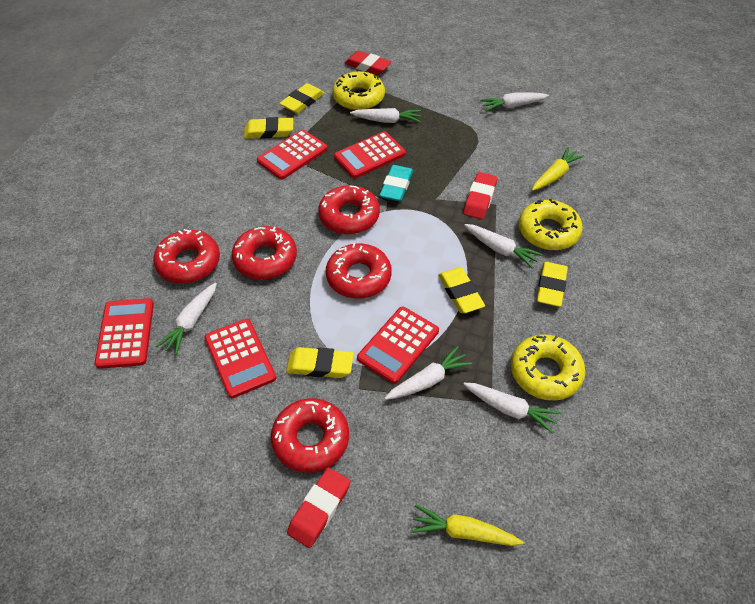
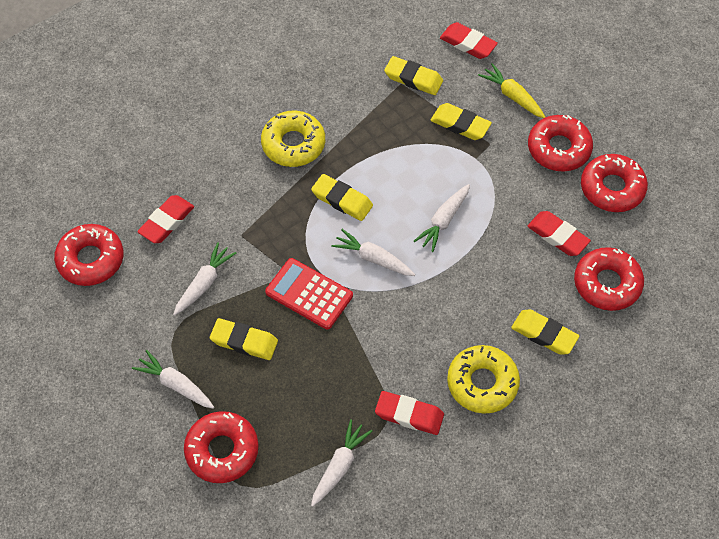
red calculator: 5 -> 1
red eraser: 3 -> 4
turquoise eraser: 1 -> 0
white carrot: 6 -> 5
yellow carrot: 2 -> 1
yellow donut: 3 -> 2

